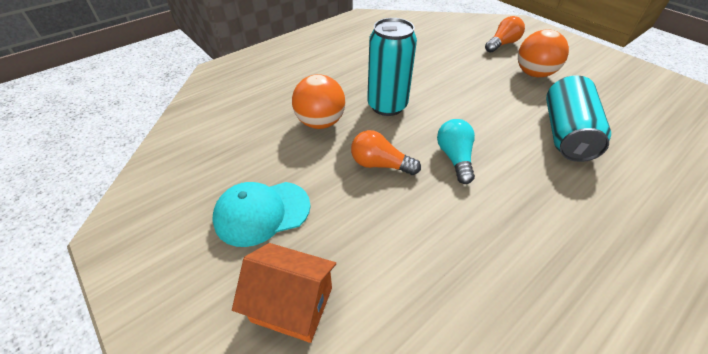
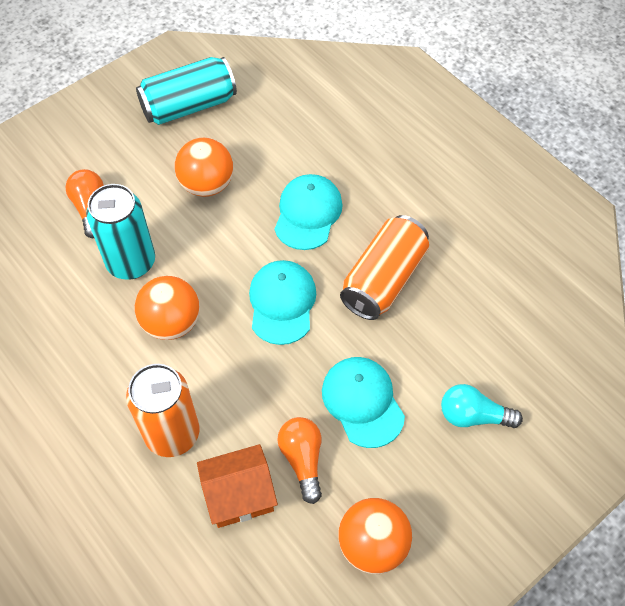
orange ball: 2 -> 3
orange can: 0 -> 2
turquoise cap: 1 -> 3

